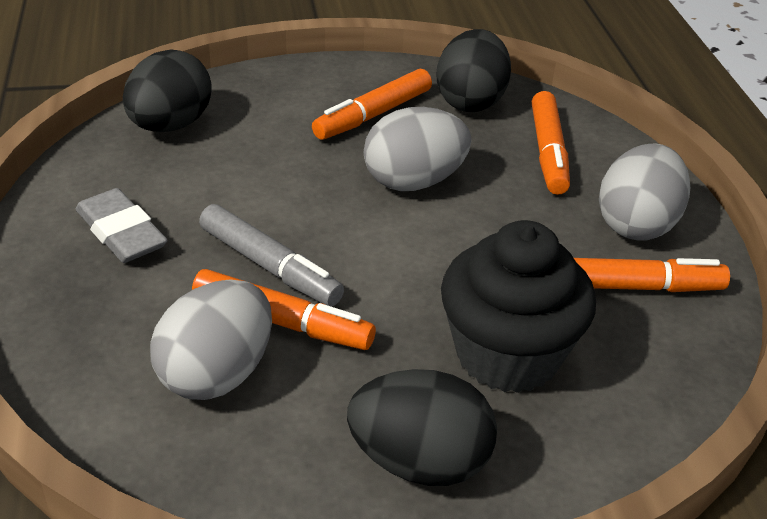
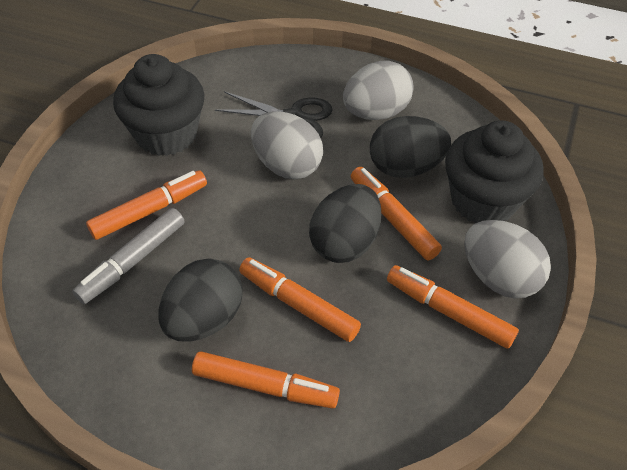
black cupcake: 1 -> 2
black scissors: 0 -> 1
grey eraser: 1 -> 0
orange marker: 4 -> 5

